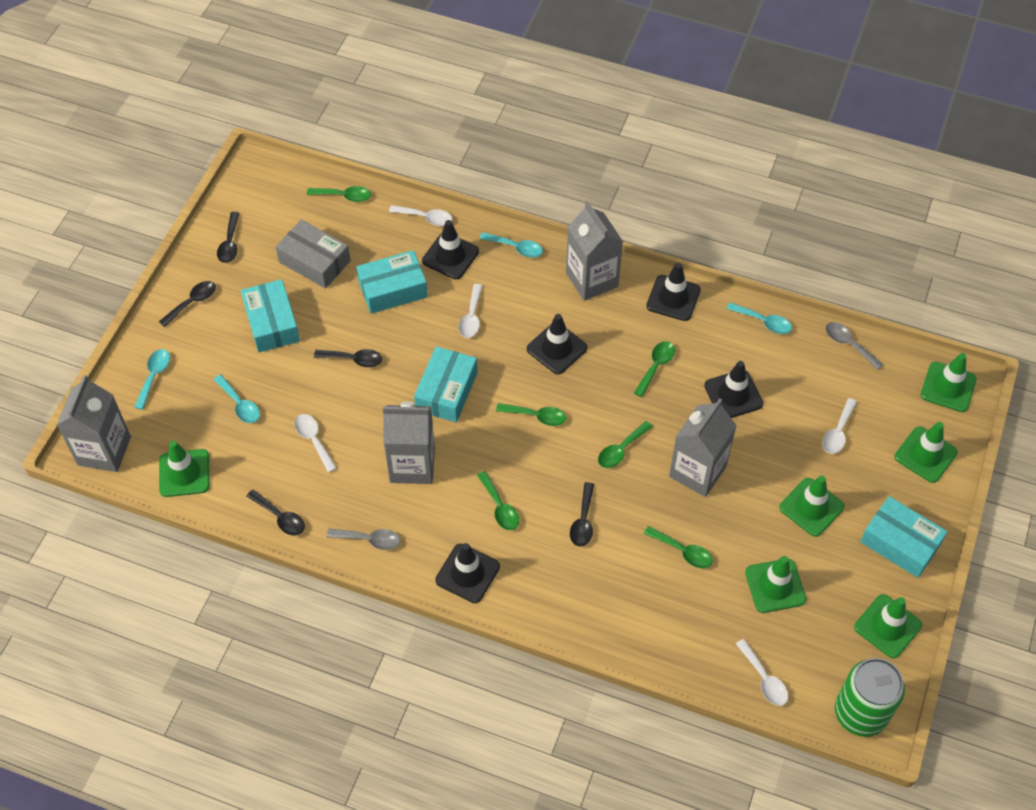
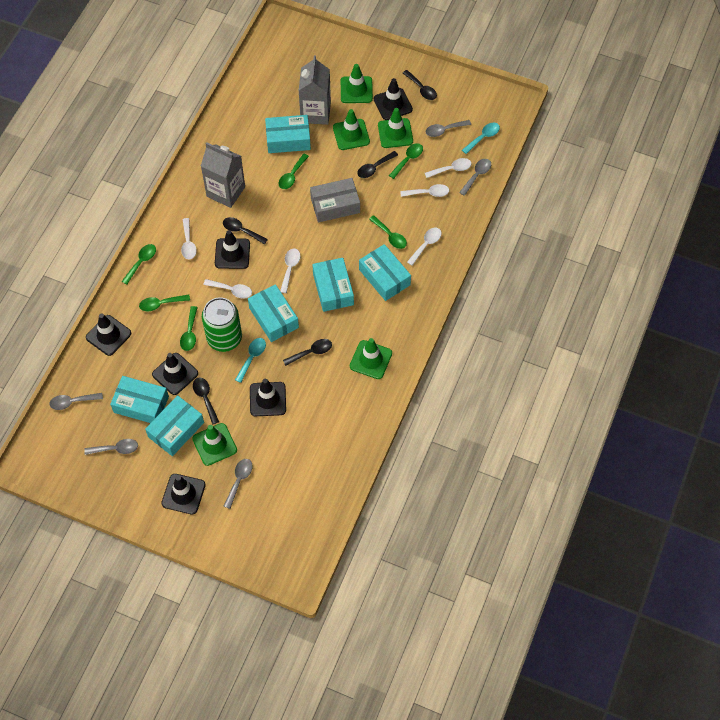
black traffic cone: 5 -> 6
green traffic cone: 6 -> 5
grey carton: 4 -> 2
grey spoon: 2 -> 5
turquoise box: 4 -> 6
turquoise spoon: 4 -> 2
white spoon: 5 -> 6

